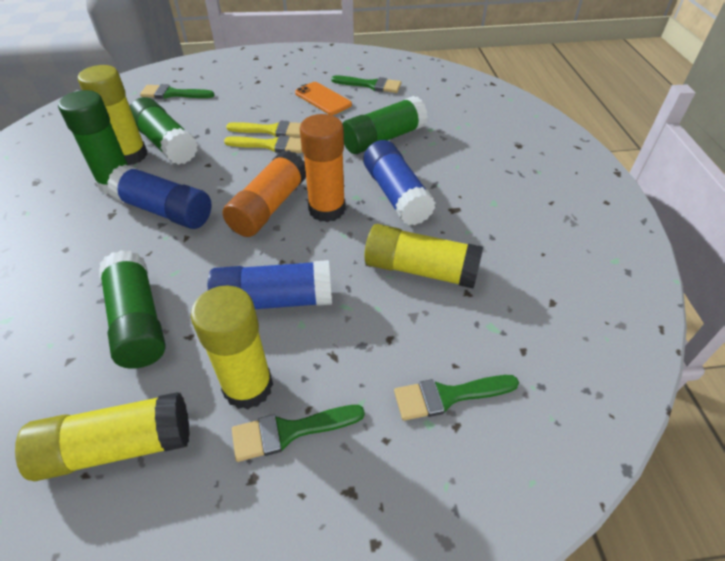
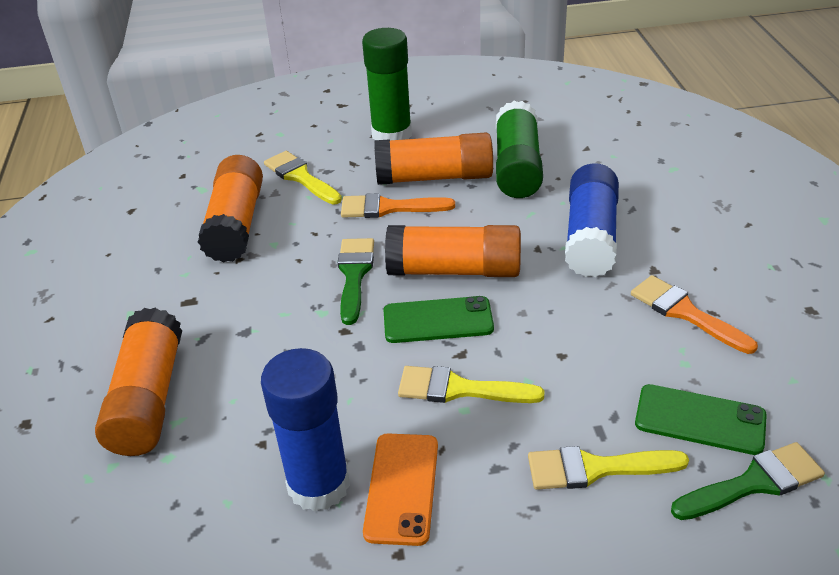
blue glue stick: 3 -> 2
green brush: 4 -> 2
green glue stick: 4 -> 2
green phone: 0 -> 2
orange brush: 0 -> 2
orange glue stick: 2 -> 4
yellow brush: 2 -> 3
yellow glue stick: 4 -> 0

